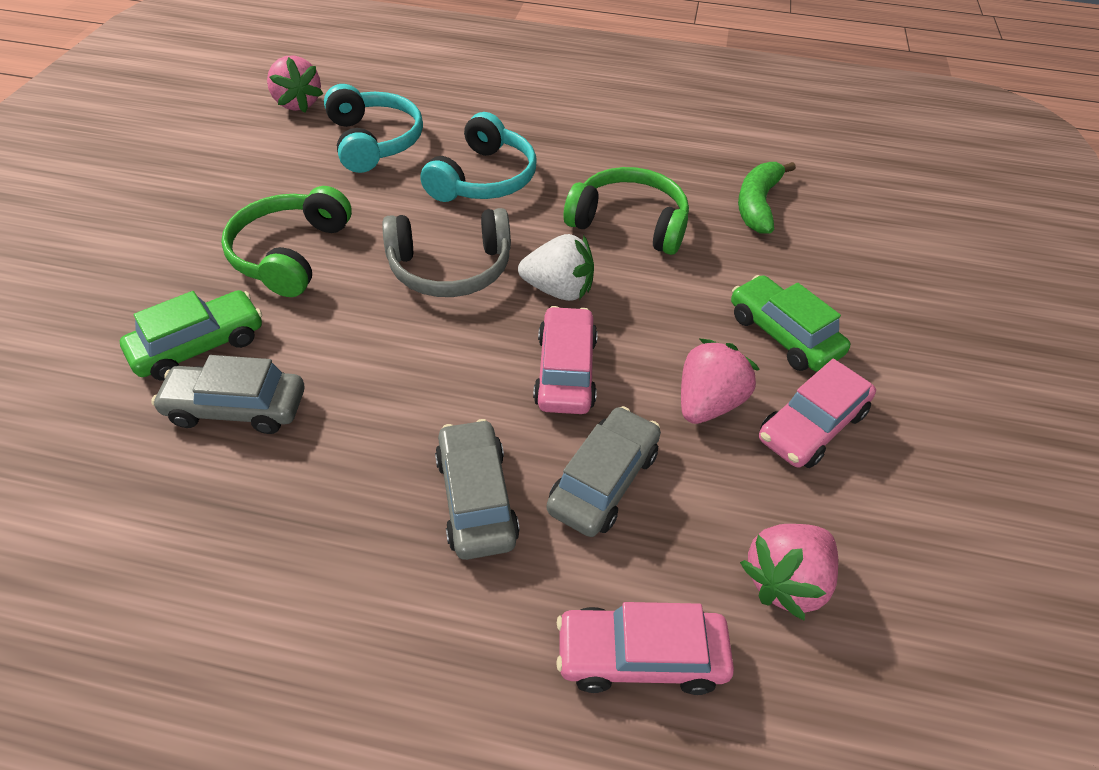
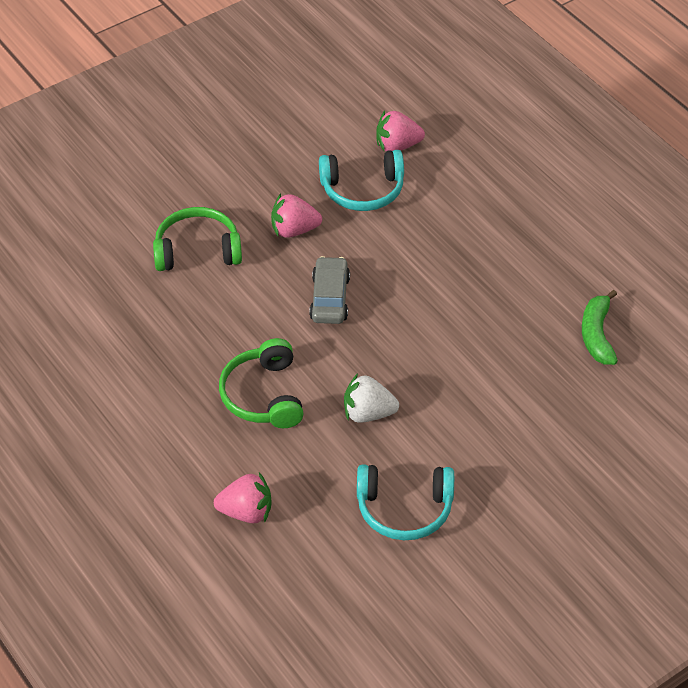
green car: 2 -> 0
grey car: 3 -> 1
grey headphones: 1 -> 0
pink car: 3 -> 0

